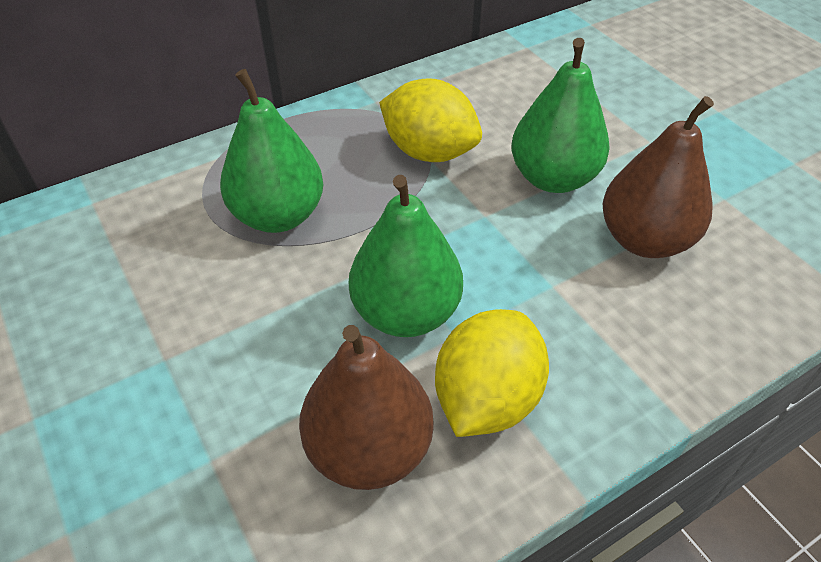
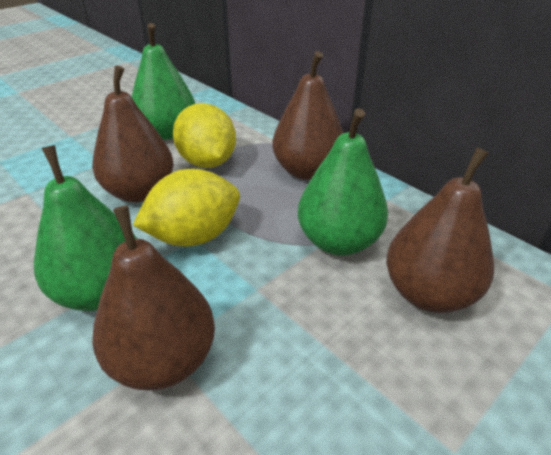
brown pear: 2 -> 4

